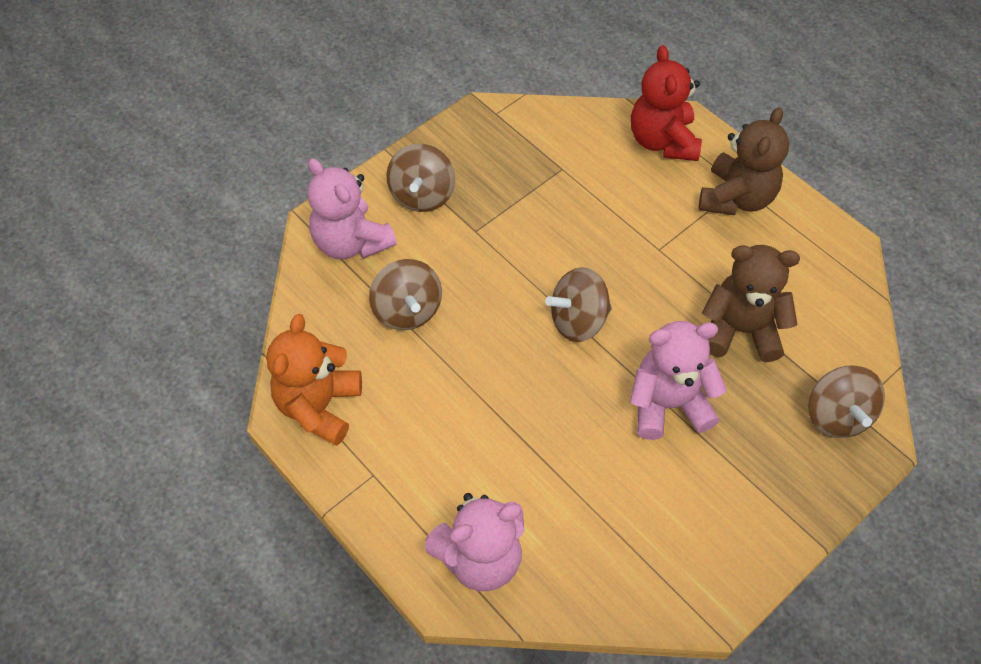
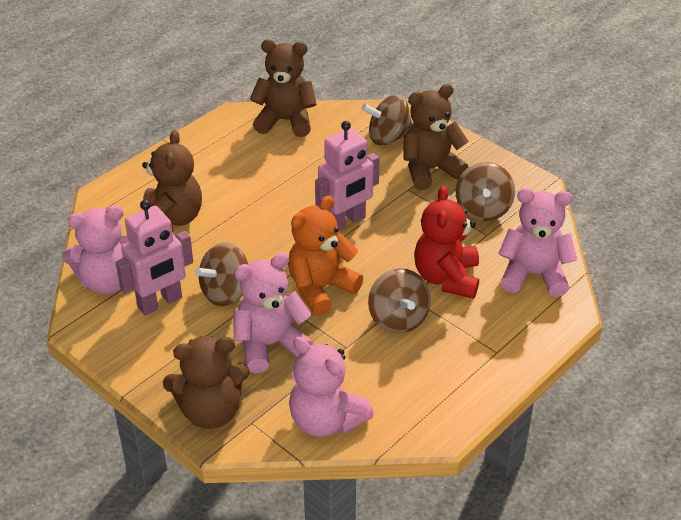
brown teddy bear: 2 -> 4
pink robot: 0 -> 2
pink teddy bear: 3 -> 4

